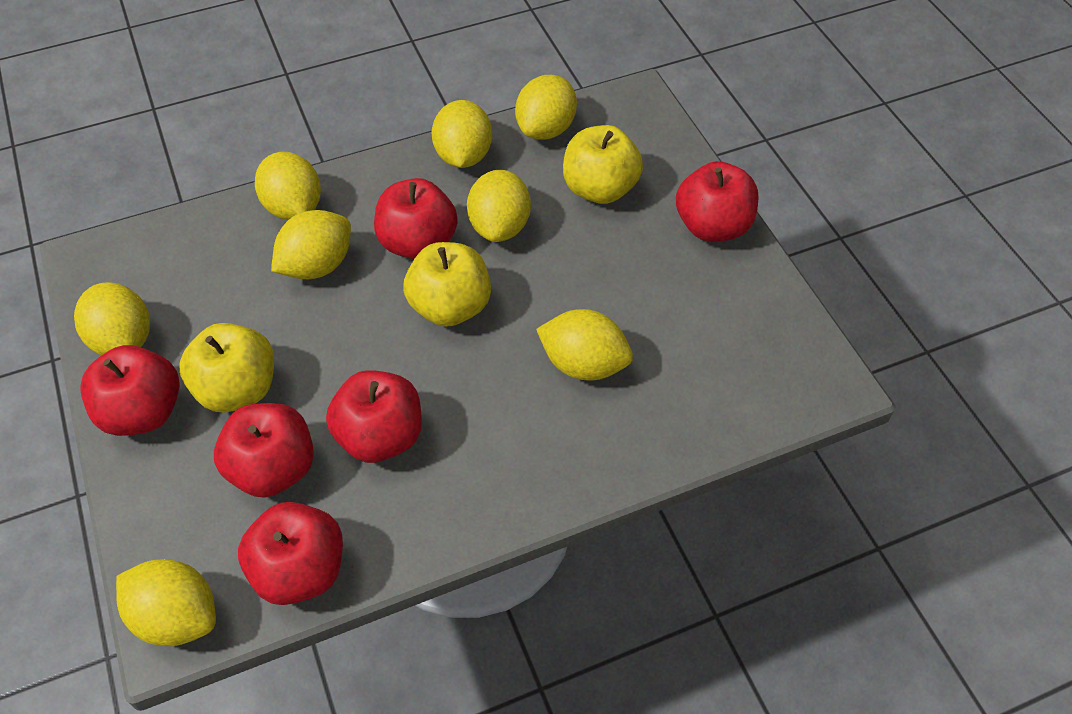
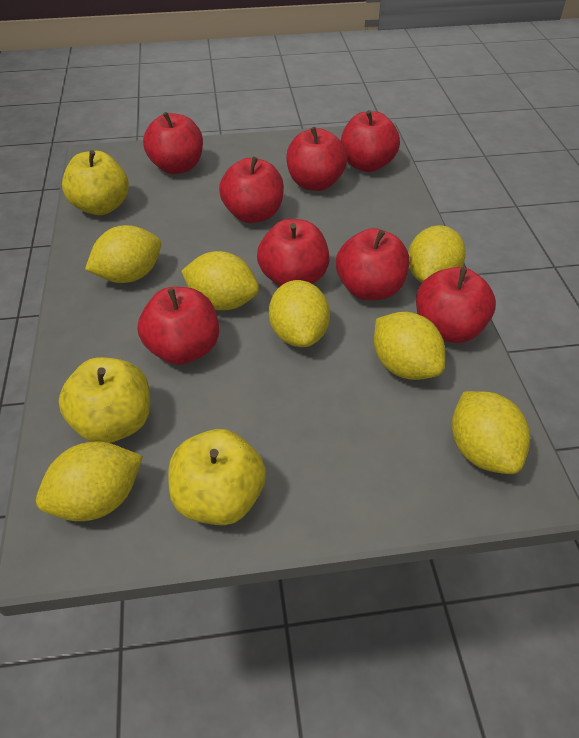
red apple: 6 -> 8
yellow lemon: 8 -> 7

